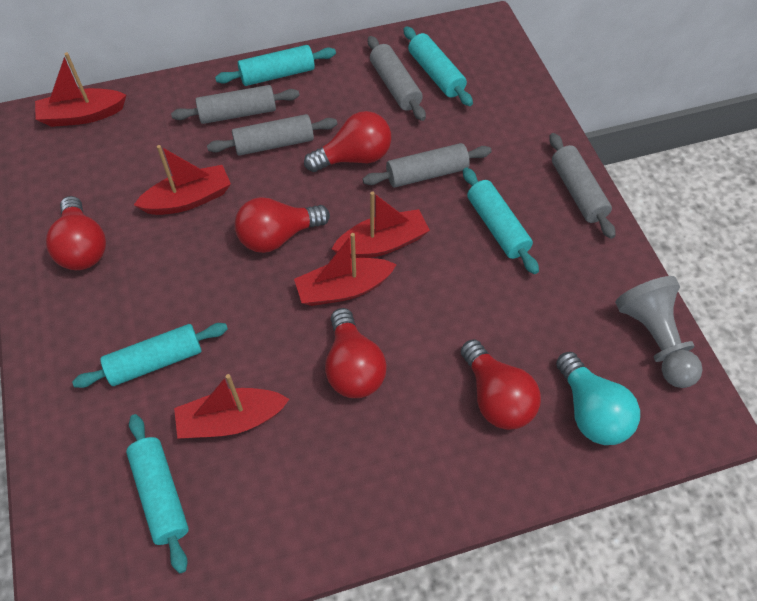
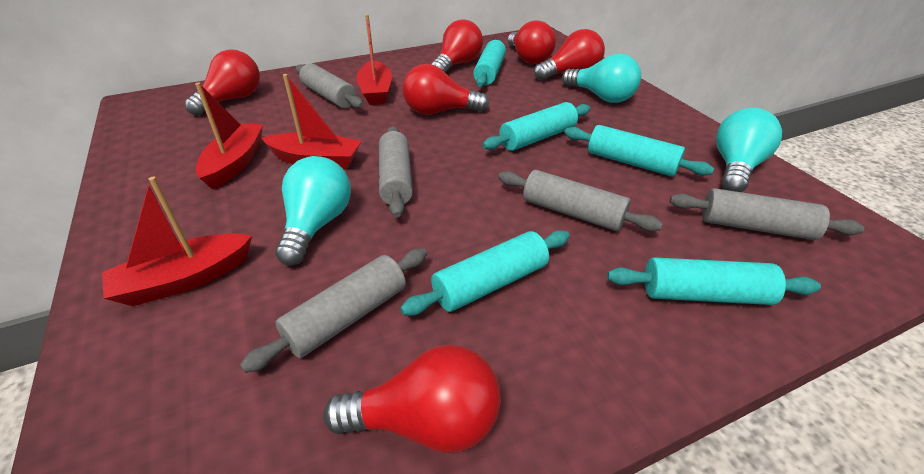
grey pawn: 1 -> 0
red boat: 5 -> 4
red light bulb: 5 -> 6
turquoise light bulb: 1 -> 3

